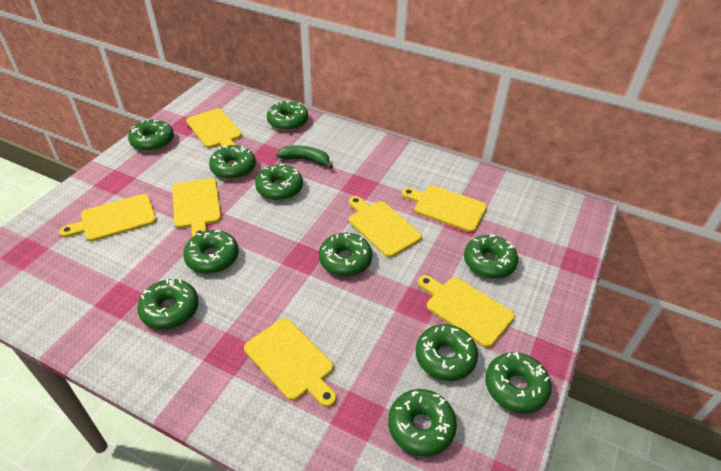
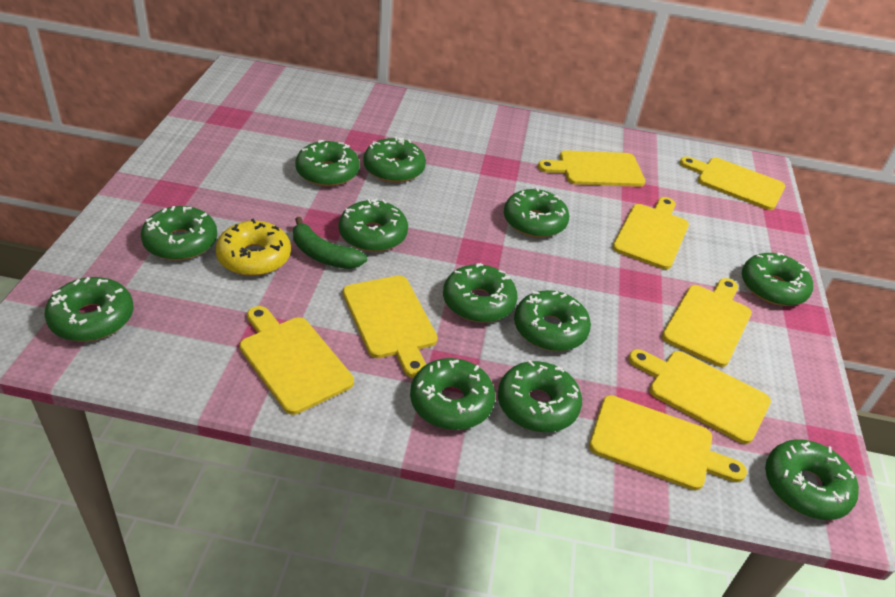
green donut: 11 -> 12
yellow cutting board: 7 -> 8
yellow donut: 0 -> 1

